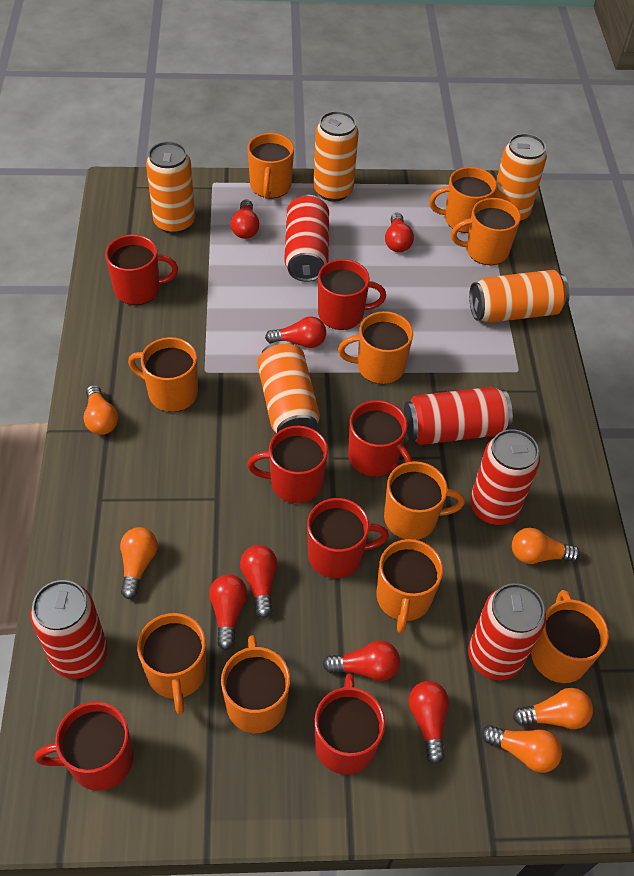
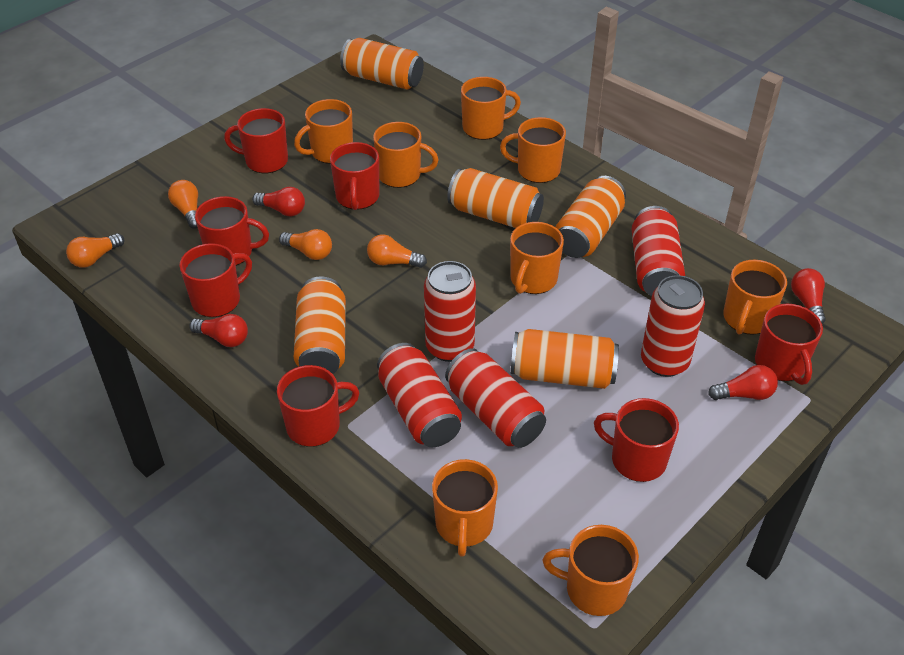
orange light bulb: 5 -> 4
orange mug: 10 -> 8
red light bulb: 7 -> 4

